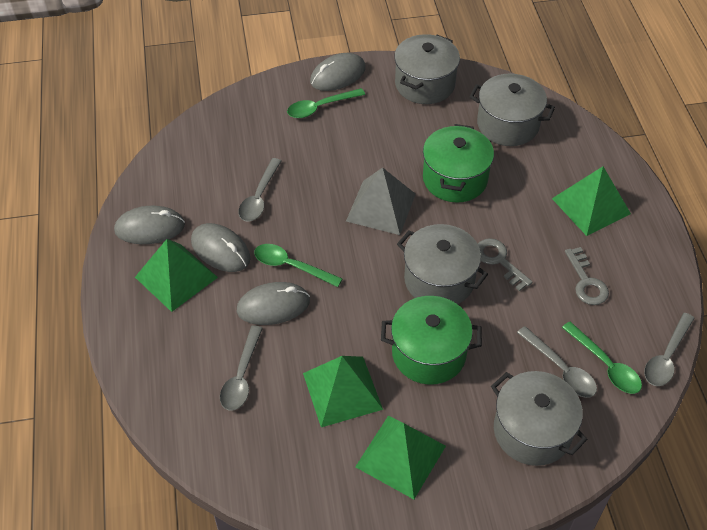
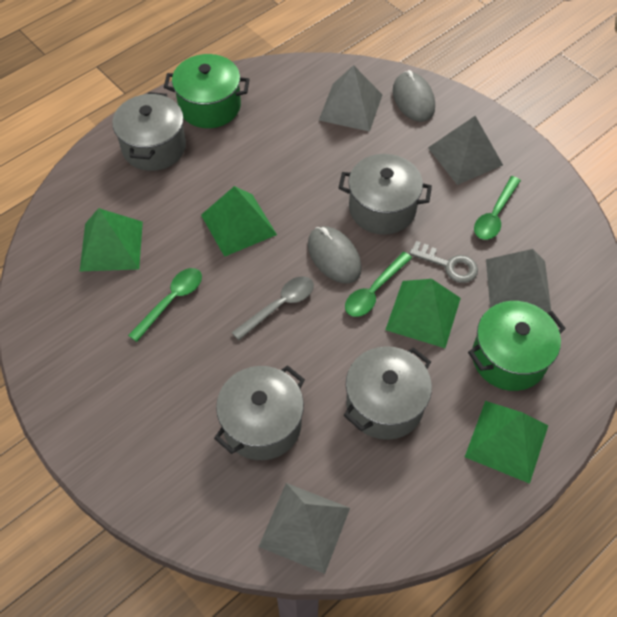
grey key: 2 -> 1
grey mouse: 4 -> 2
grey pyramid: 1 -> 4
grey spoon: 4 -> 1

